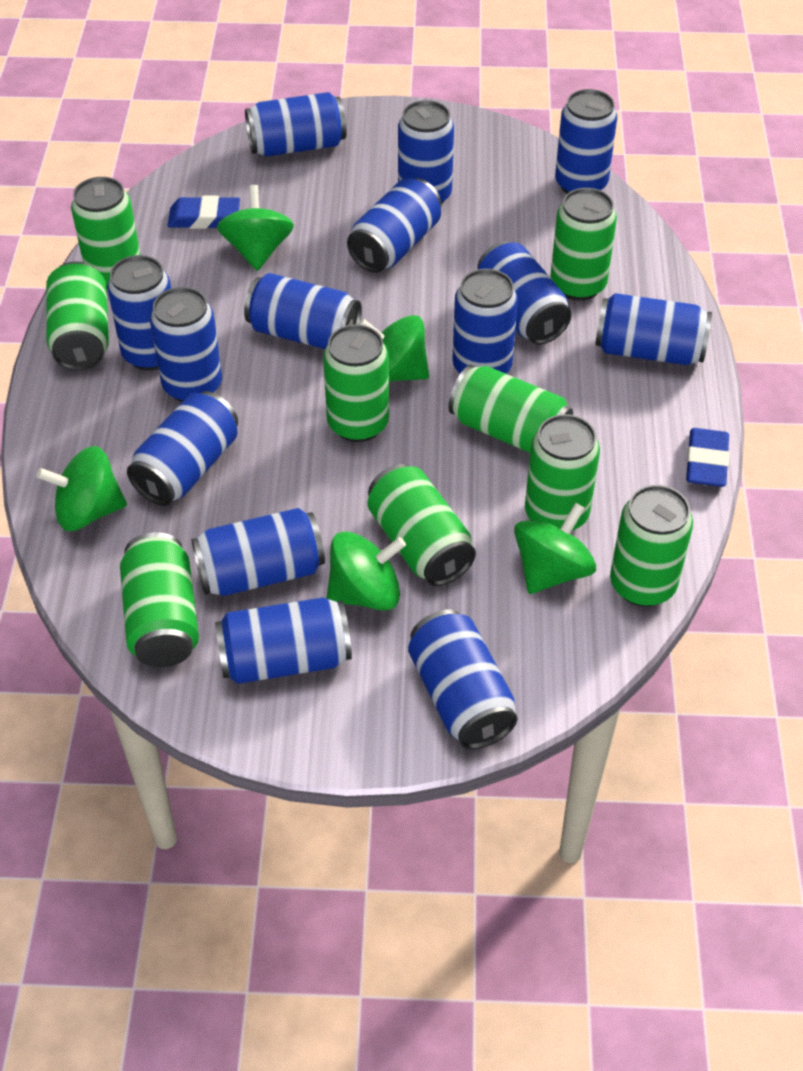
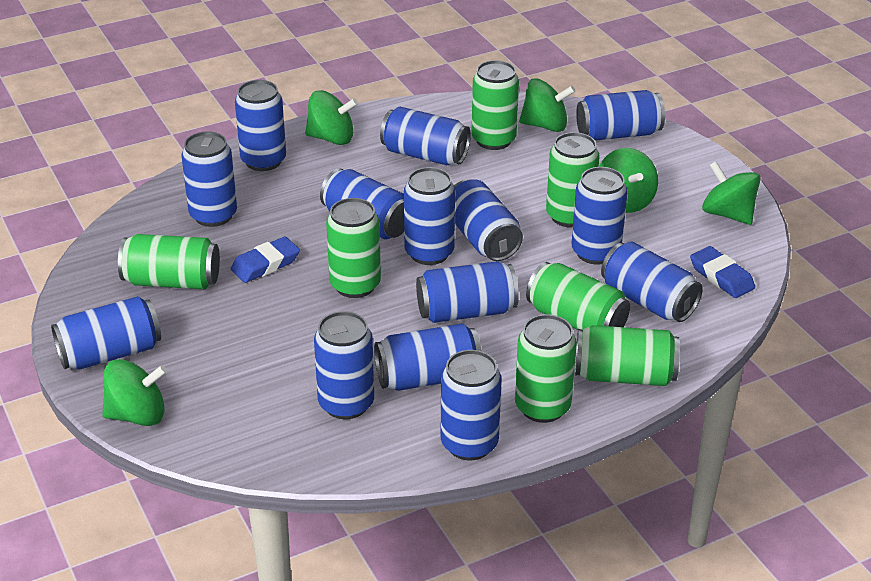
green can: 9 -> 7

